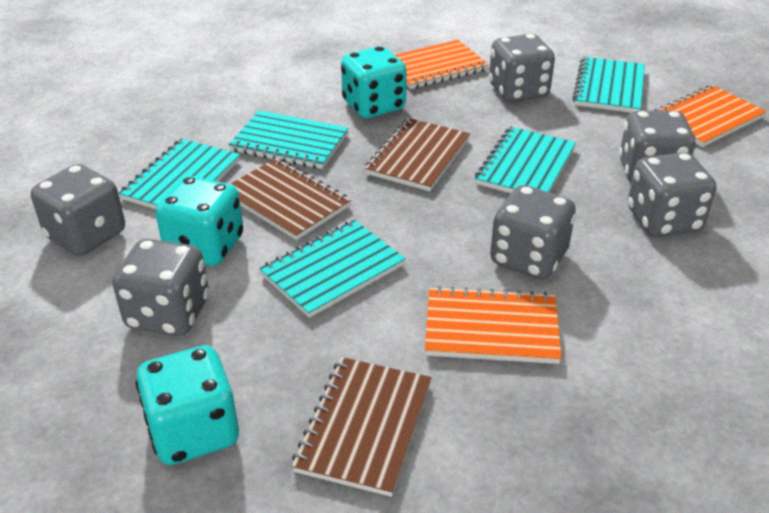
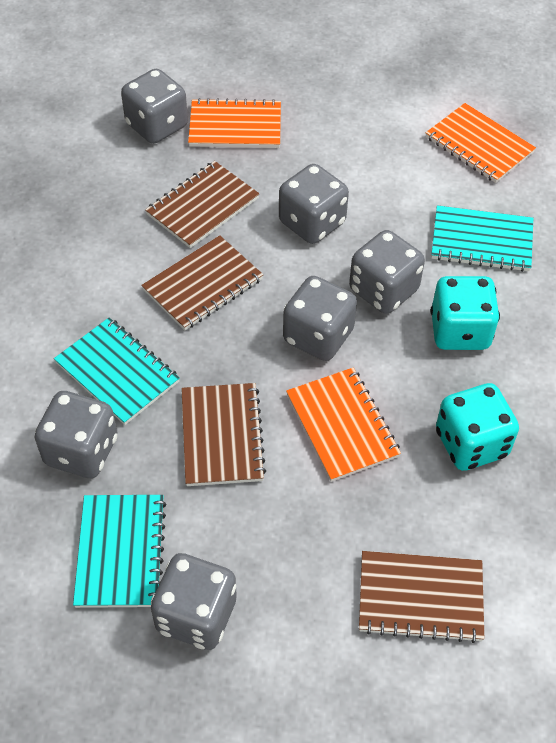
brown notebook: 3 -> 4
turquoise dice: 3 -> 2
turquoise notebook: 5 -> 3

